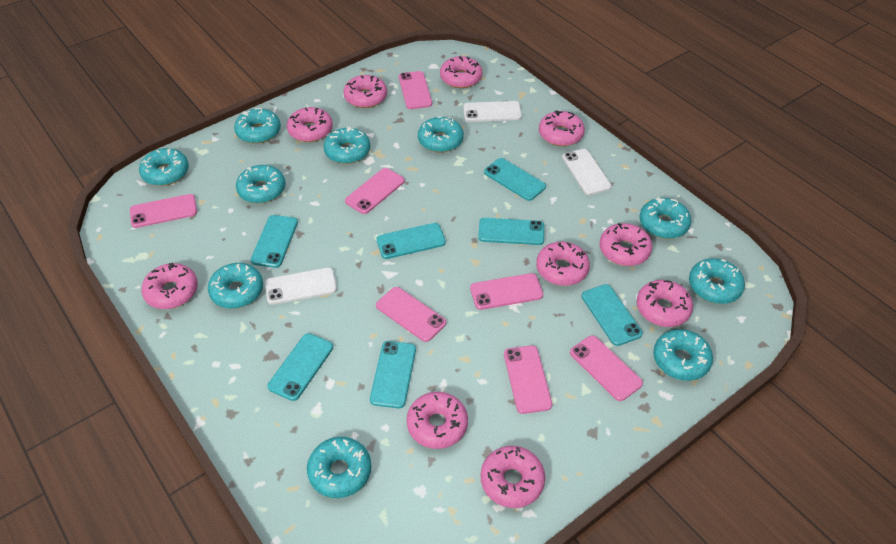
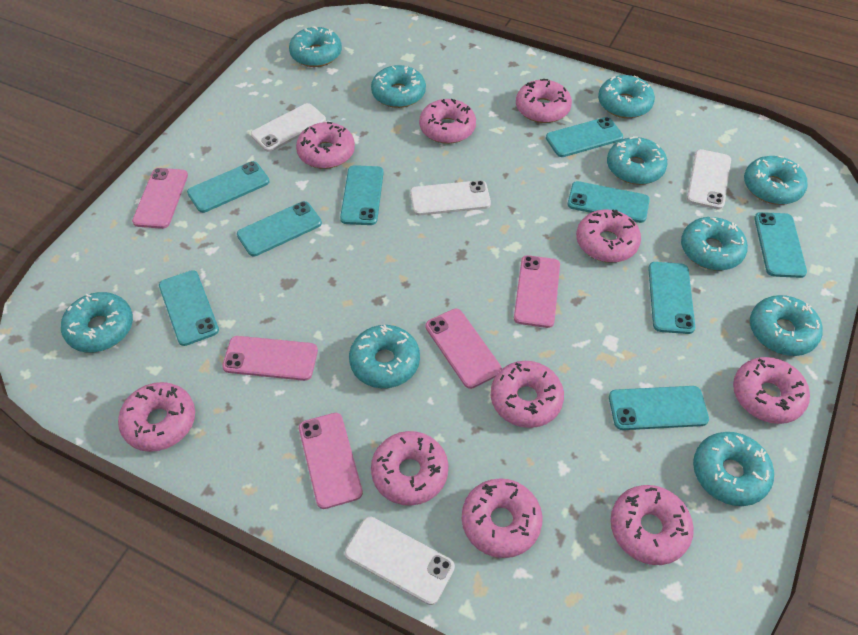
pink phone: 7 -> 5
turquoise phone: 7 -> 9
white phone: 3 -> 4

